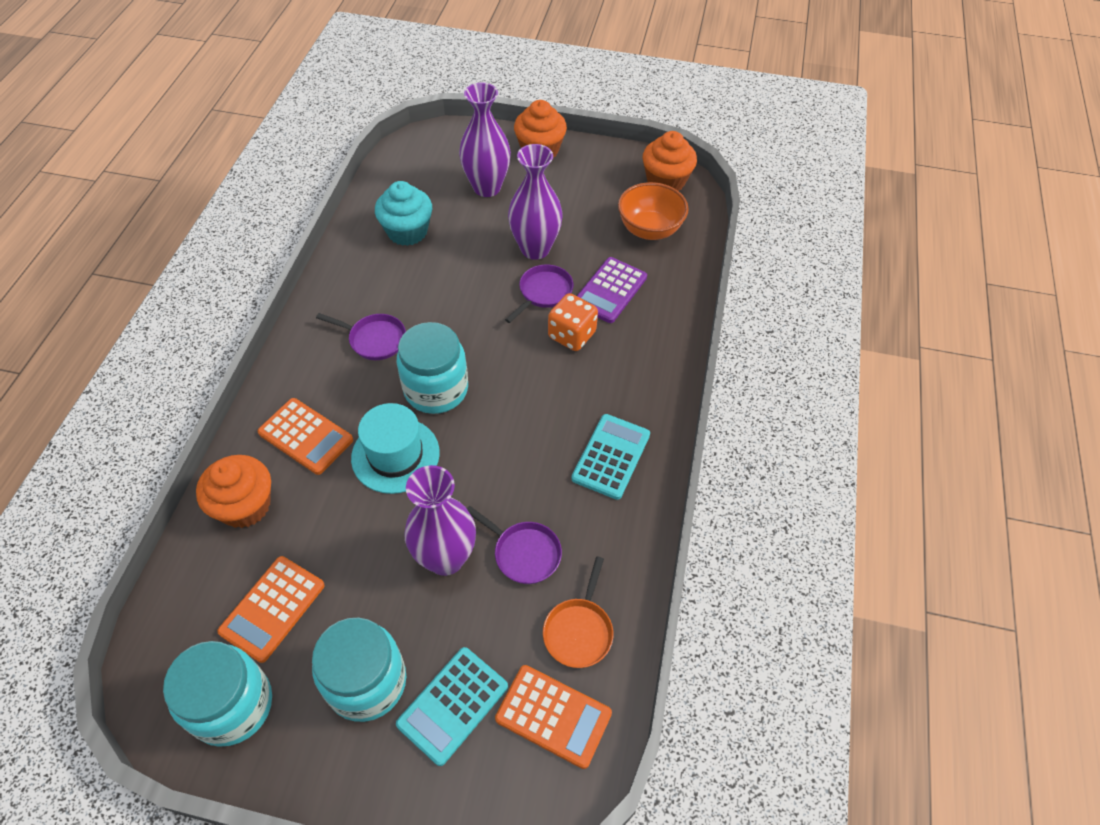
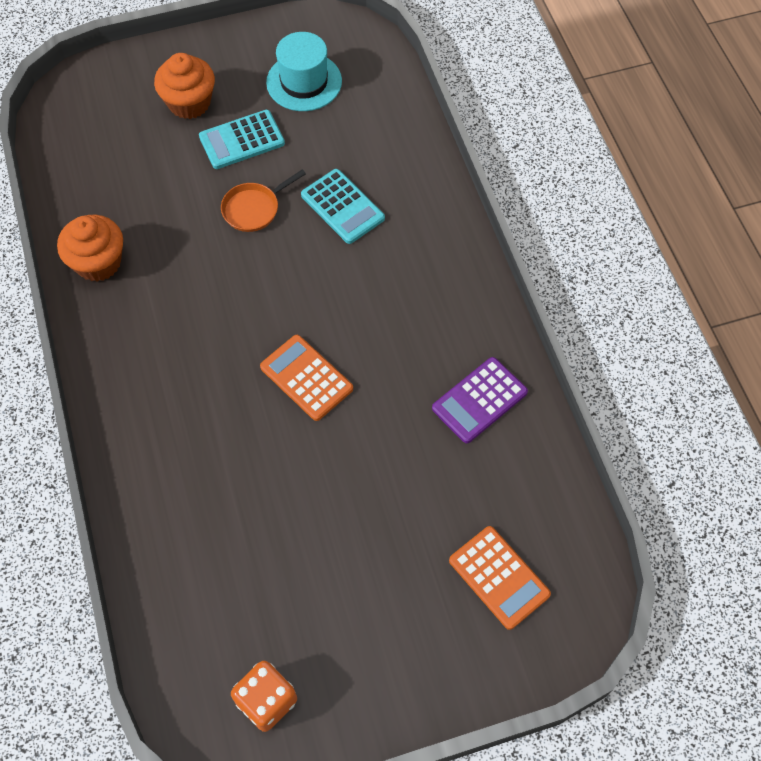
orange bowl: 1 -> 0
orange calculator: 3 -> 2
orange cupcake: 3 -> 2
purple pan: 3 -> 0
purple vase: 3 -> 0
turquoise cupcake: 1 -> 0
turquoise jar: 3 -> 0

